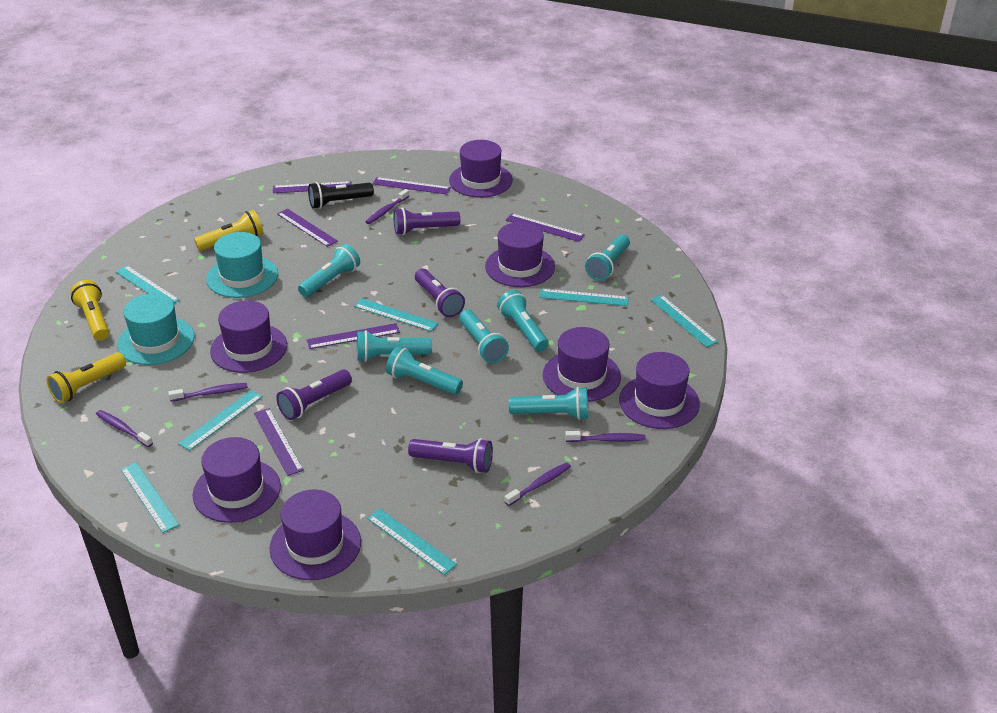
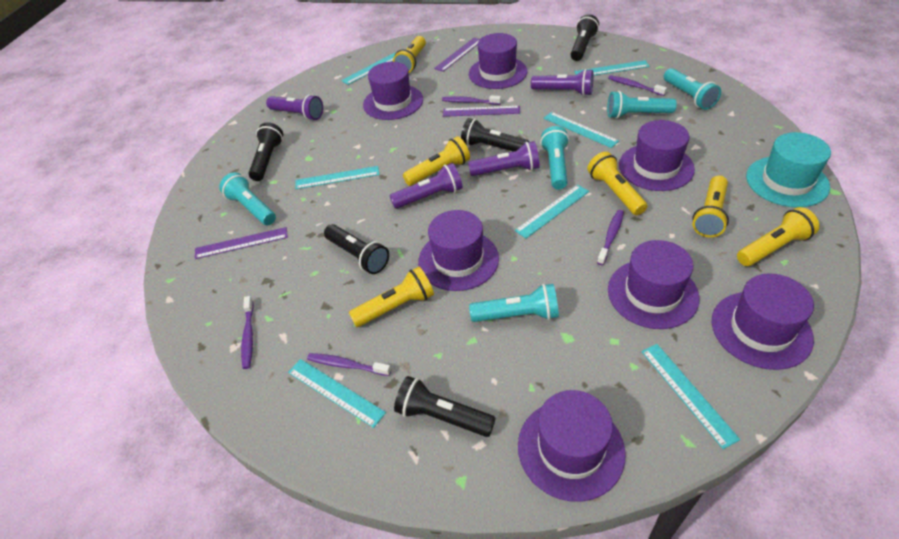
black flashlight: 1 -> 5
purple ruler: 6 -> 3
turquoise flashlight: 7 -> 5
turquoise hat: 2 -> 1
yellow flashlight: 3 -> 6

